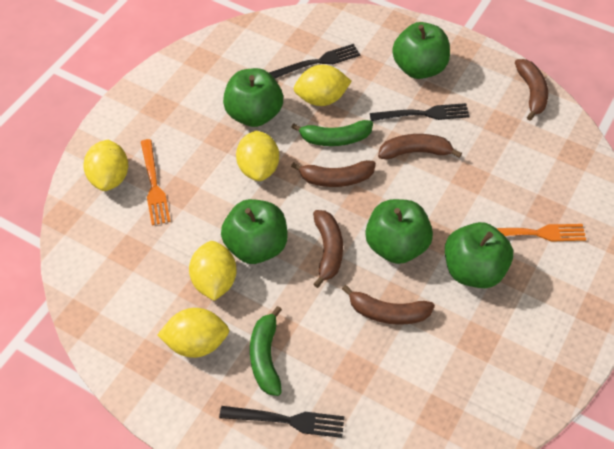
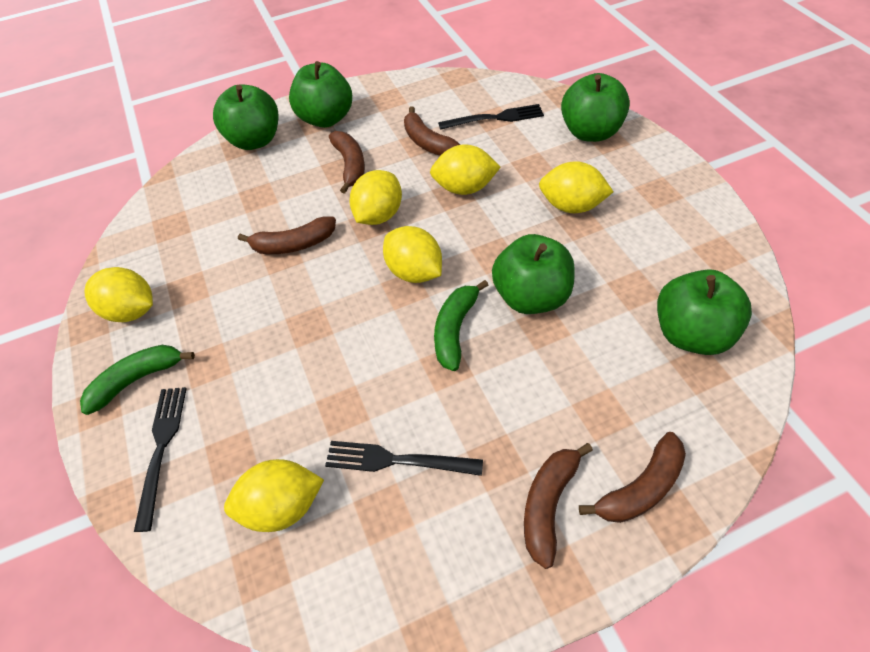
orange fork: 2 -> 0
yellow lemon: 5 -> 6

